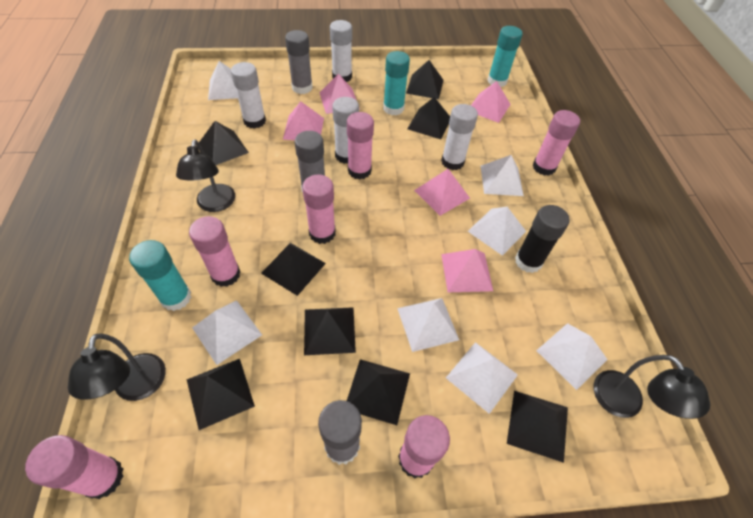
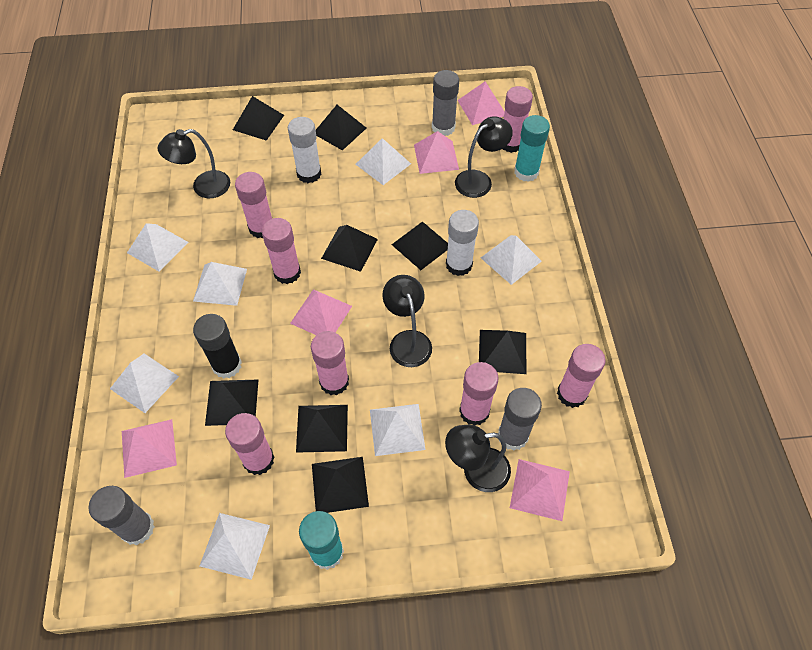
black lamp: 3 -> 4
pink glue stick: 6 -> 7
turquoise glue stick: 3 -> 2
white glue stick: 4 -> 2

